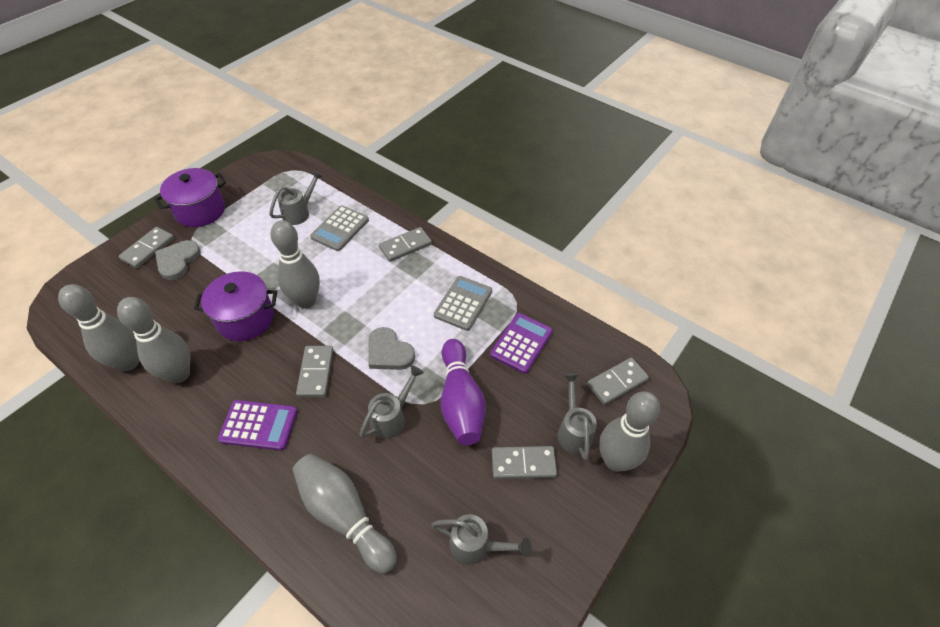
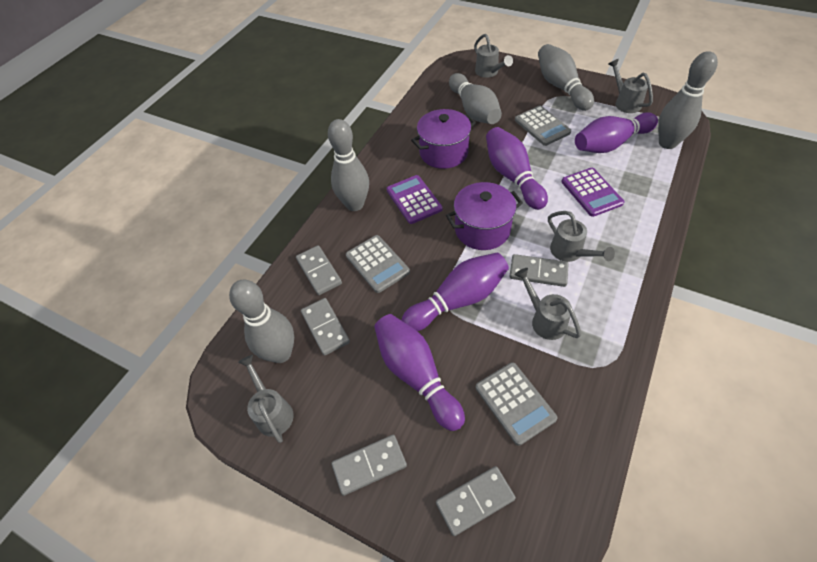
grey calculator: 2 -> 3
grey heart: 2 -> 0
grey watering can: 4 -> 5
purple bowling pin: 1 -> 4

